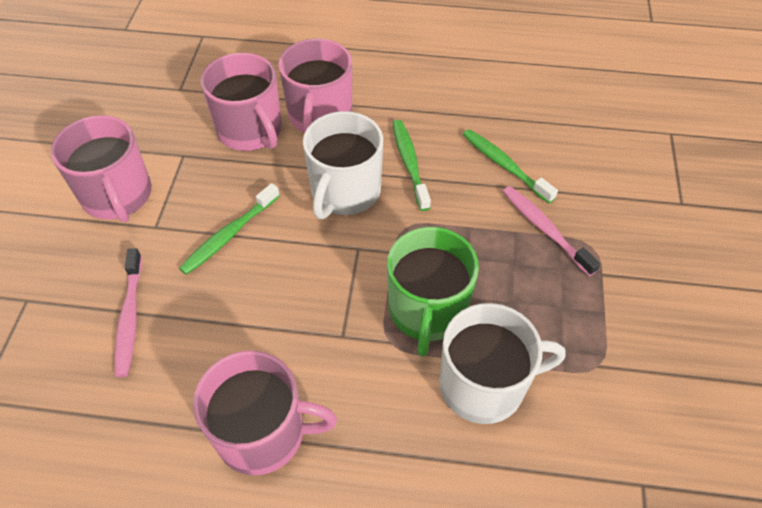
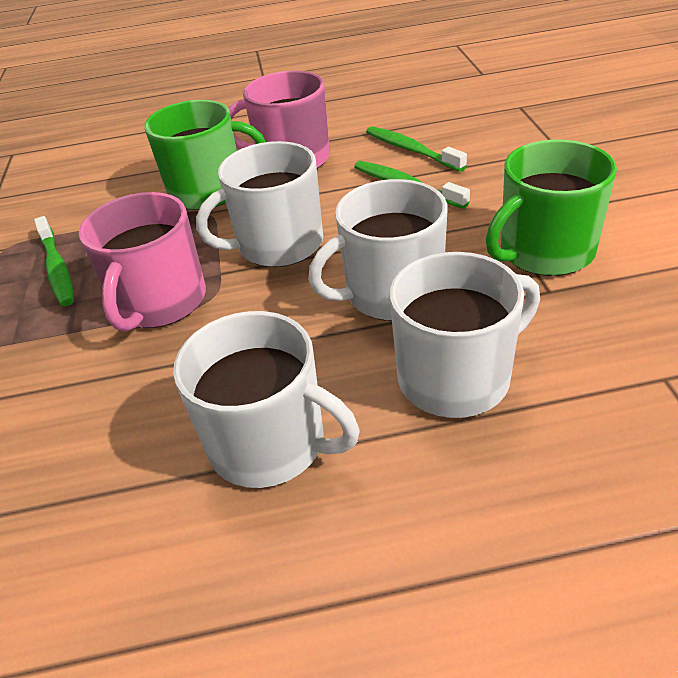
green mug: 1 -> 2
pink mug: 4 -> 2
pink toothbrush: 2 -> 0
white mug: 2 -> 4

